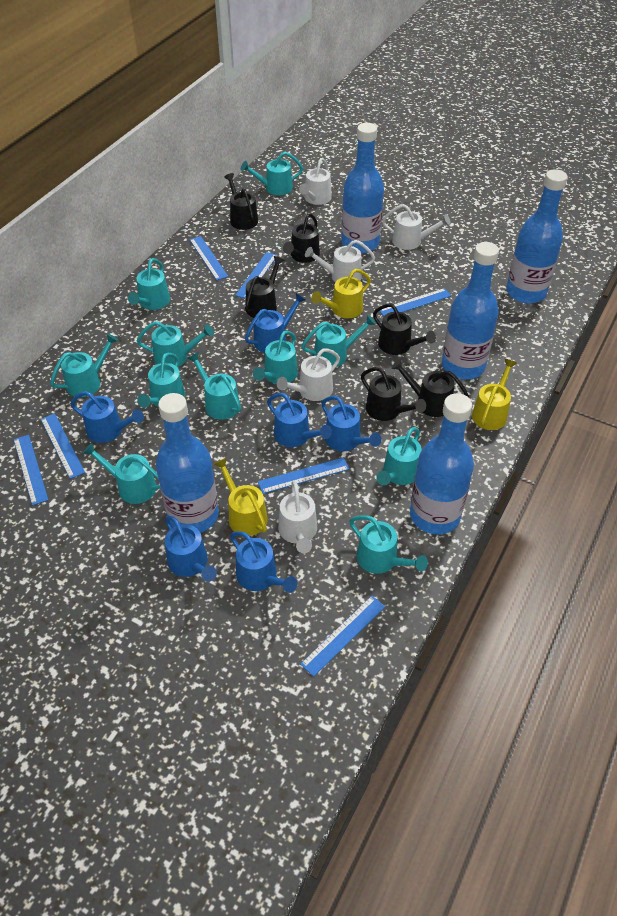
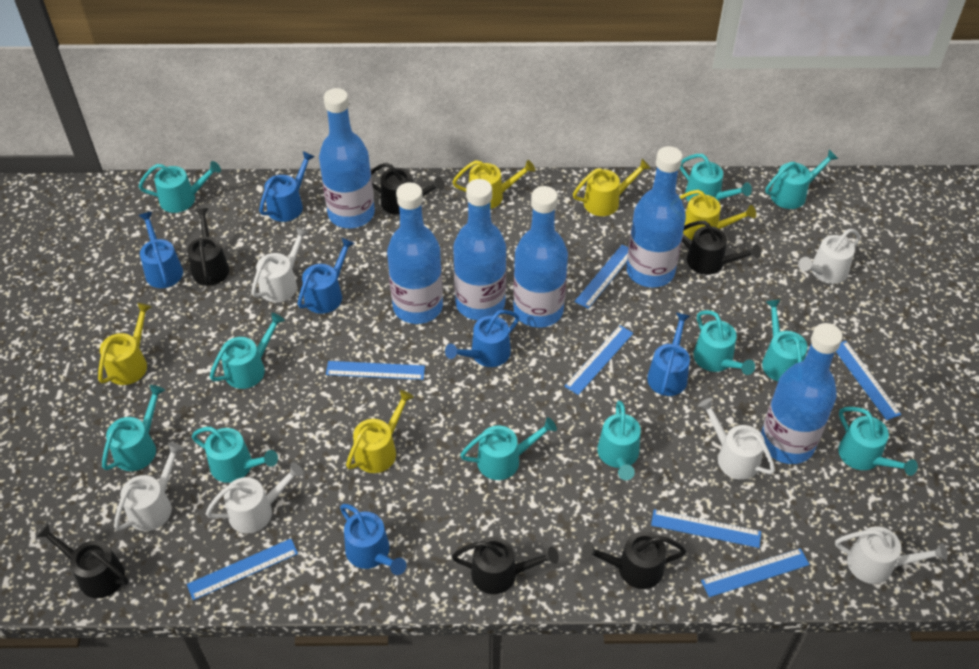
blue bottle: 5 -> 6
white watering can: 5 -> 6
yellow watering can: 3 -> 5

